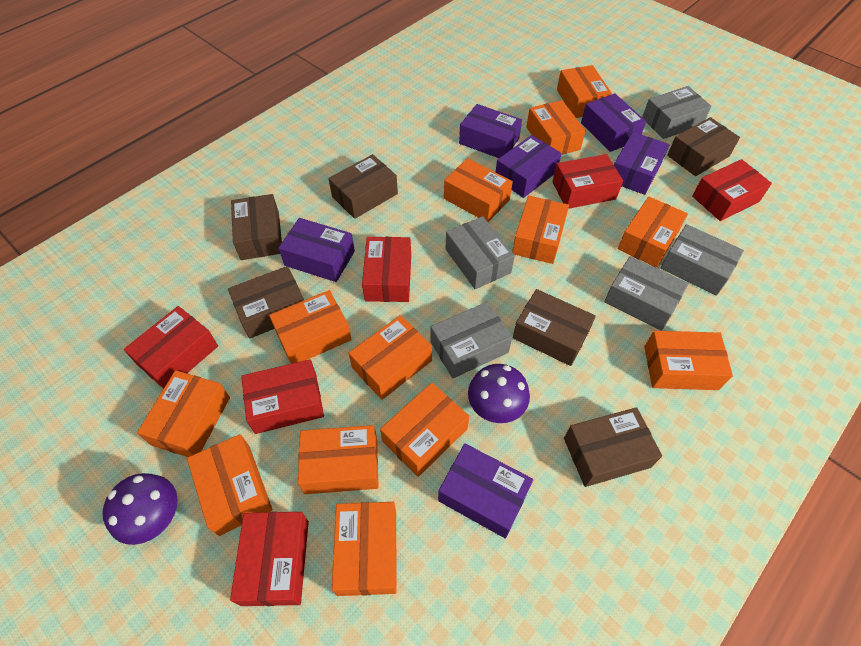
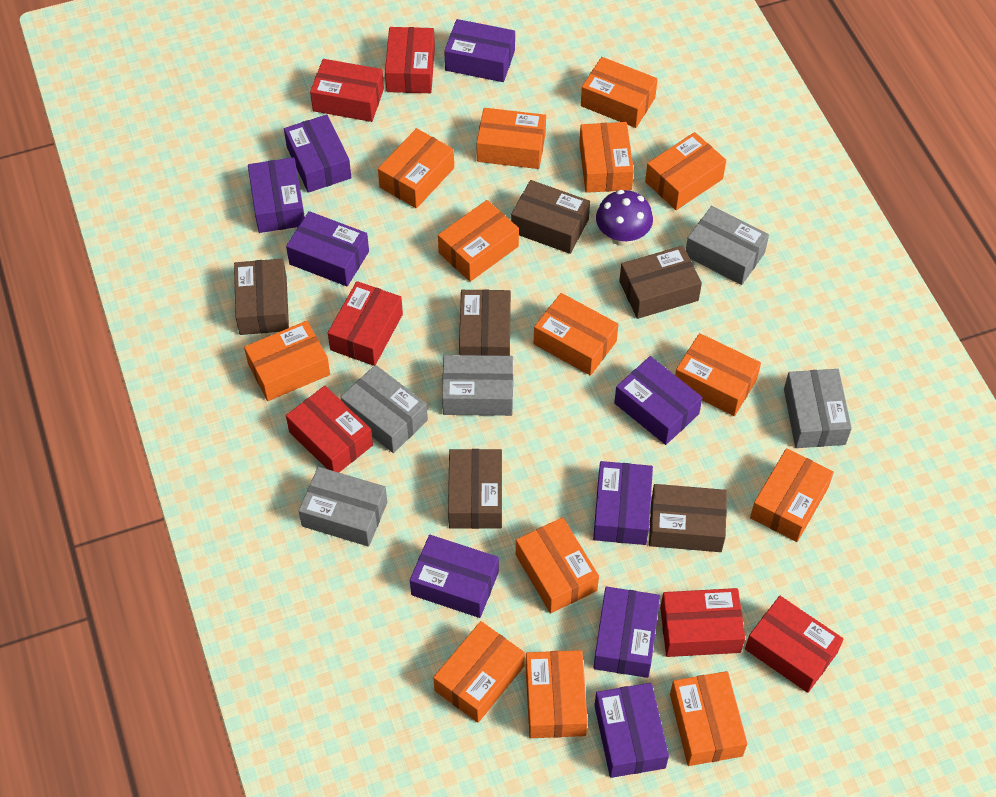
orange box: 13 -> 14
purple box: 6 -> 9
purple mushroom: 2 -> 1

